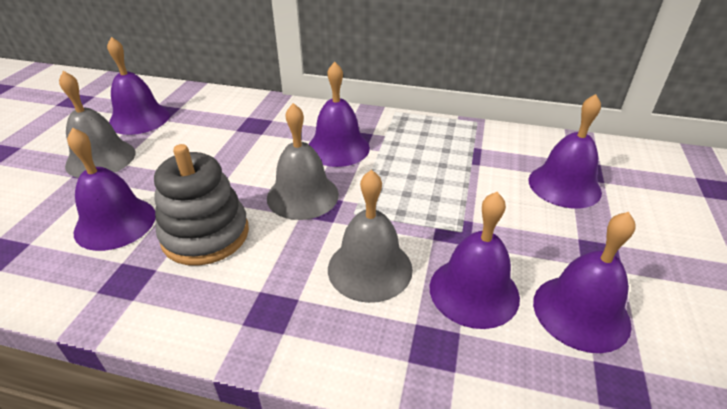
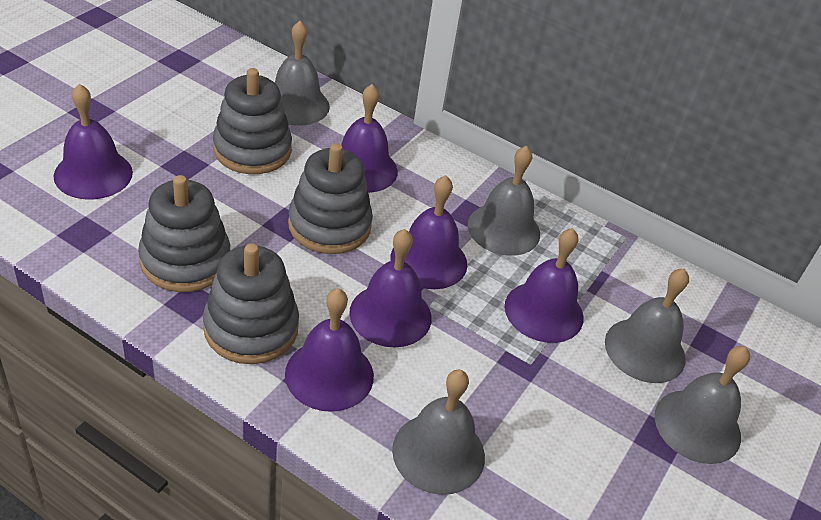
grey bell: 3 -> 5
grey stacking toy: 1 -> 4

